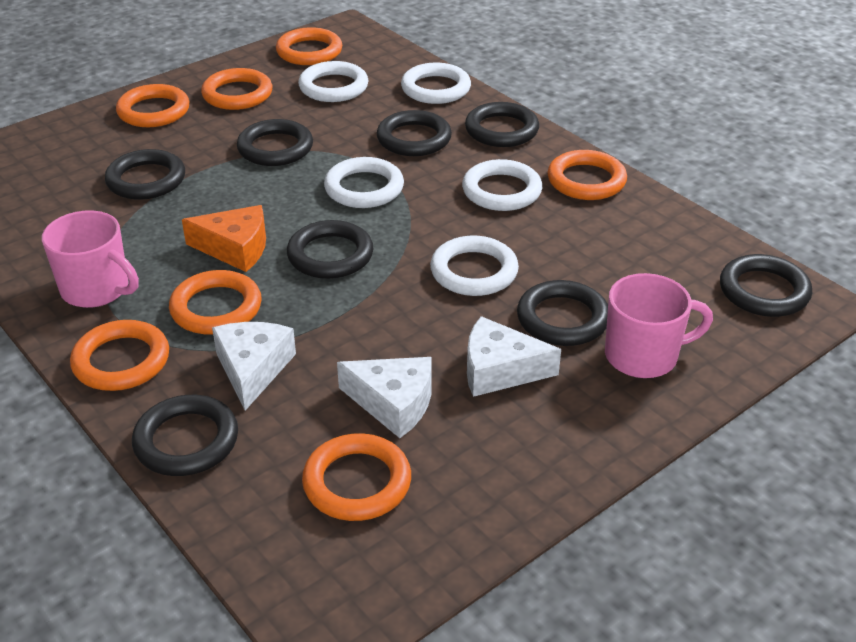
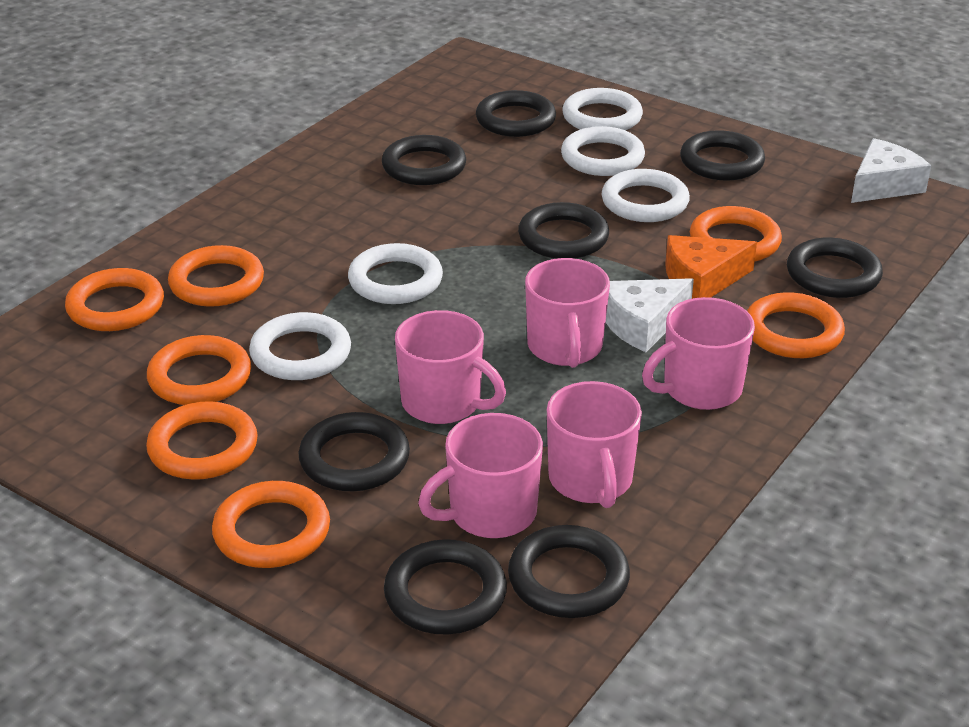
pink mug: 2 -> 5
white cheese: 3 -> 2

